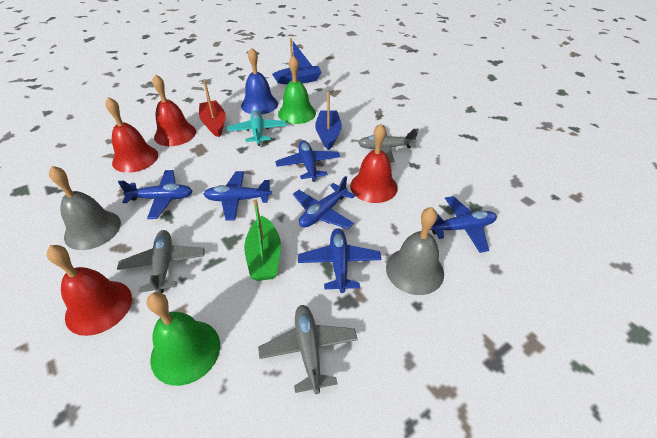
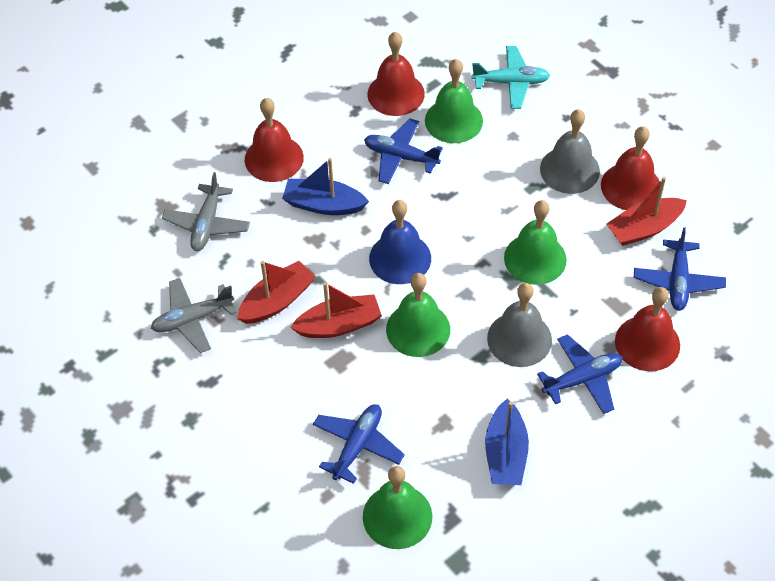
blue plane: 6 -> 4
green bell: 2 -> 4
green boat: 1 -> 0
grey plane: 3 -> 2
red boat: 1 -> 3

